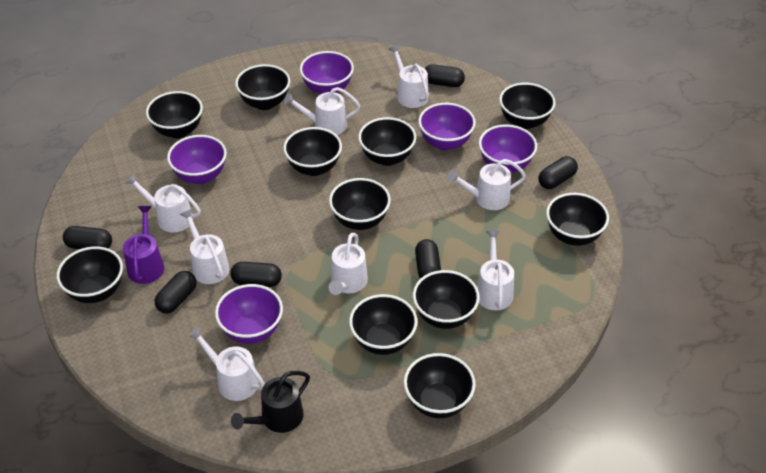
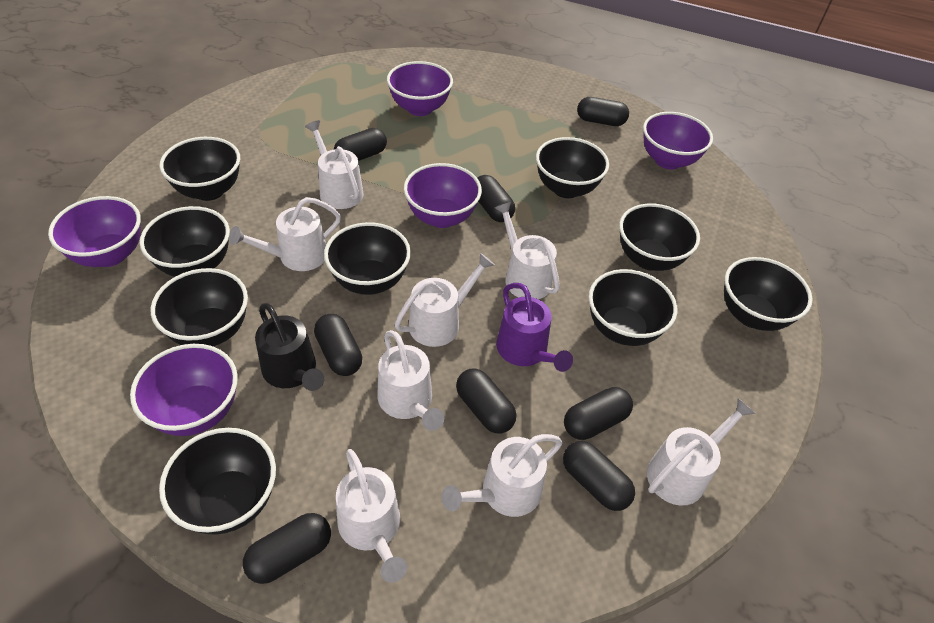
black bowl: 11 -> 9
black capsule: 6 -> 8

